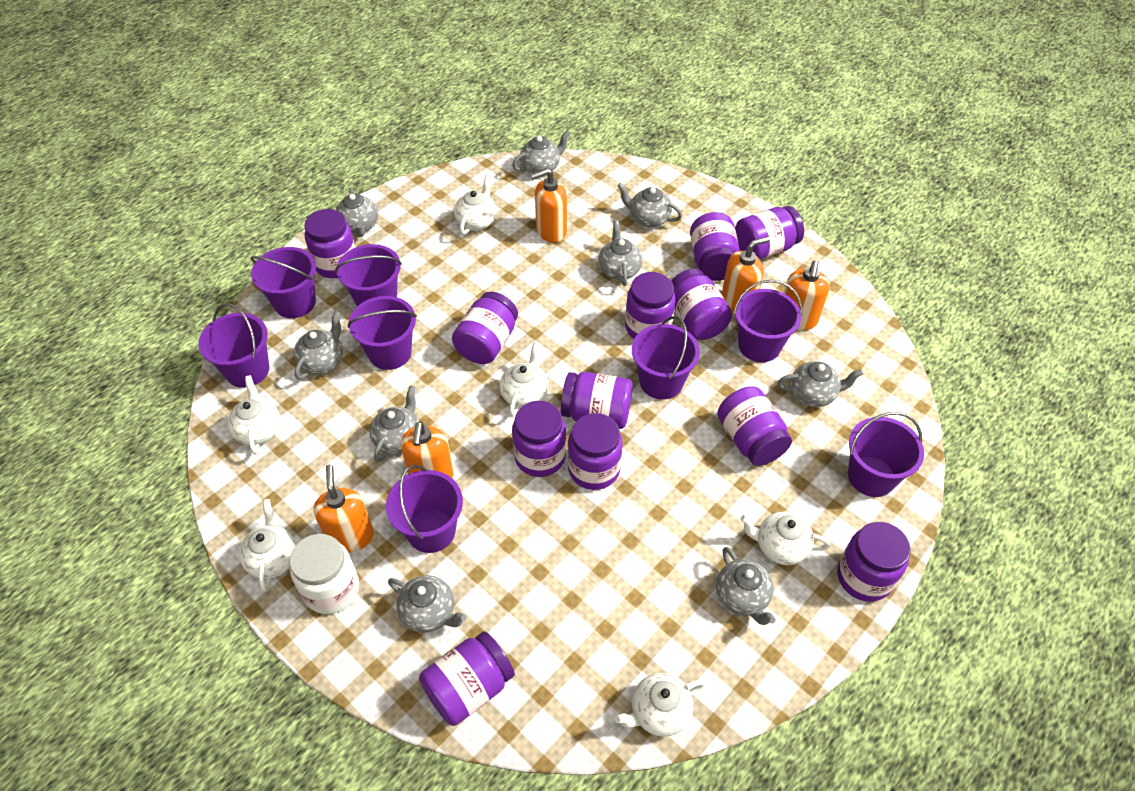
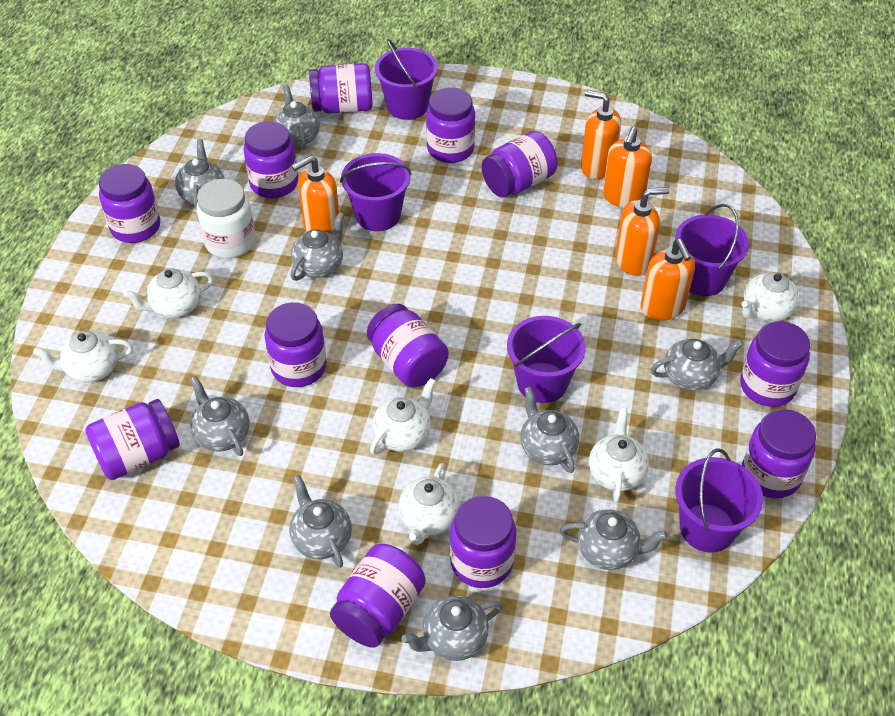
purple bucket: 8 -> 5

